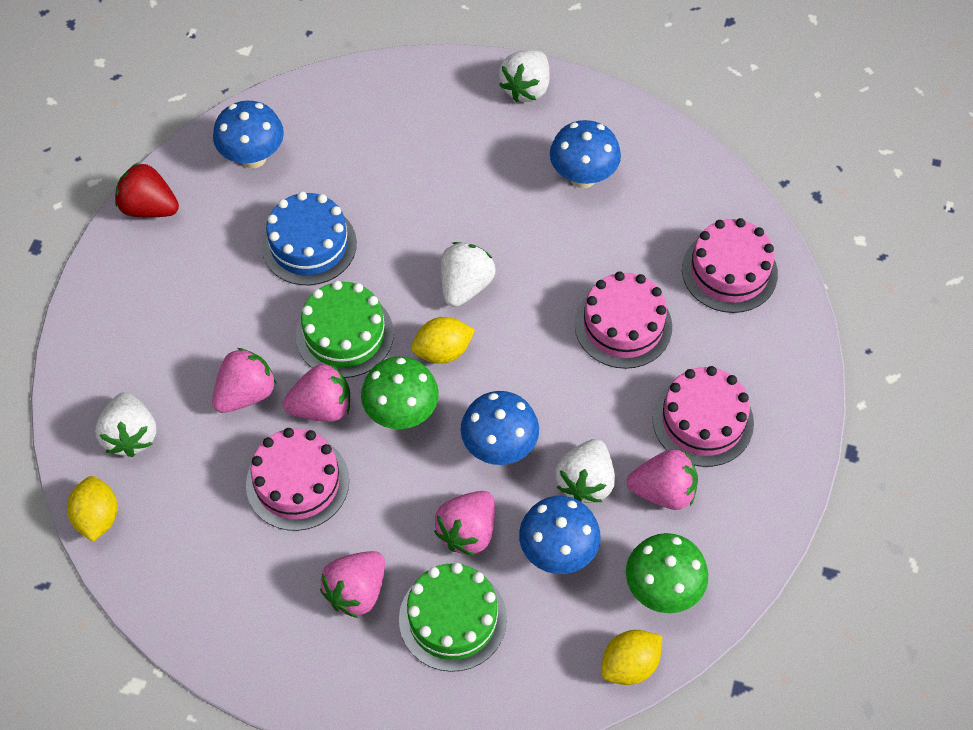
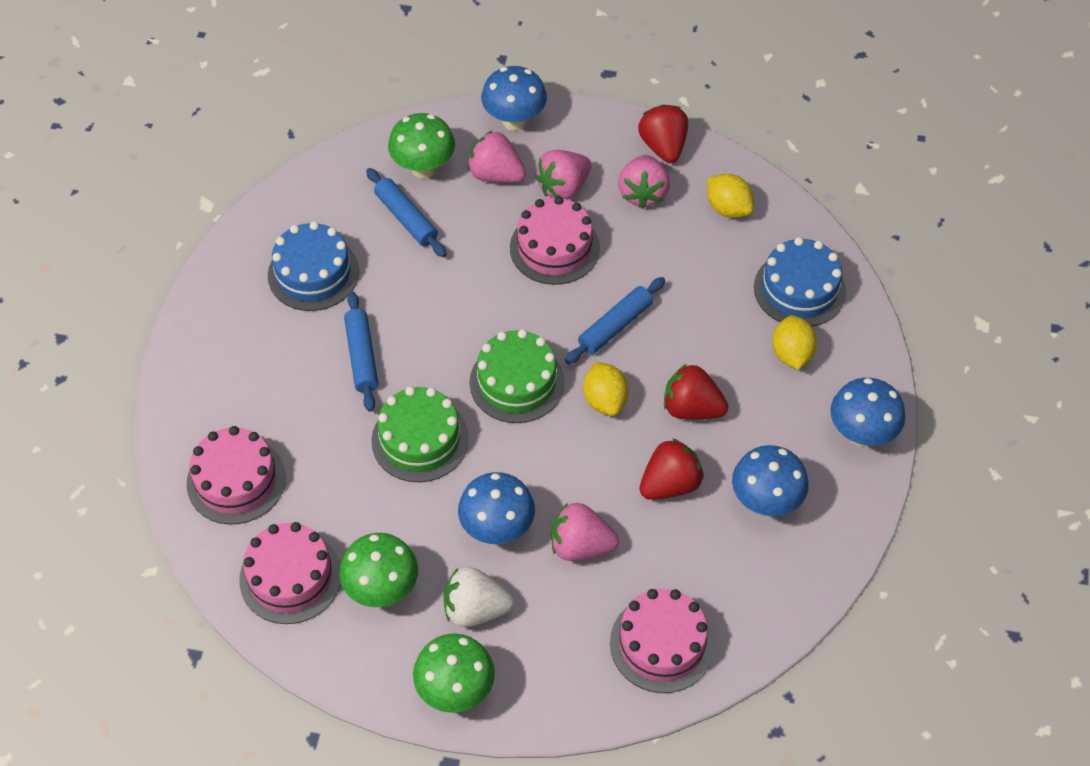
blue cake: 1 -> 2
blue rolling pin: 0 -> 3
green mushroom: 2 -> 3
pink strawberry: 5 -> 4
red strawberry: 1 -> 3
white strawberry: 4 -> 1

